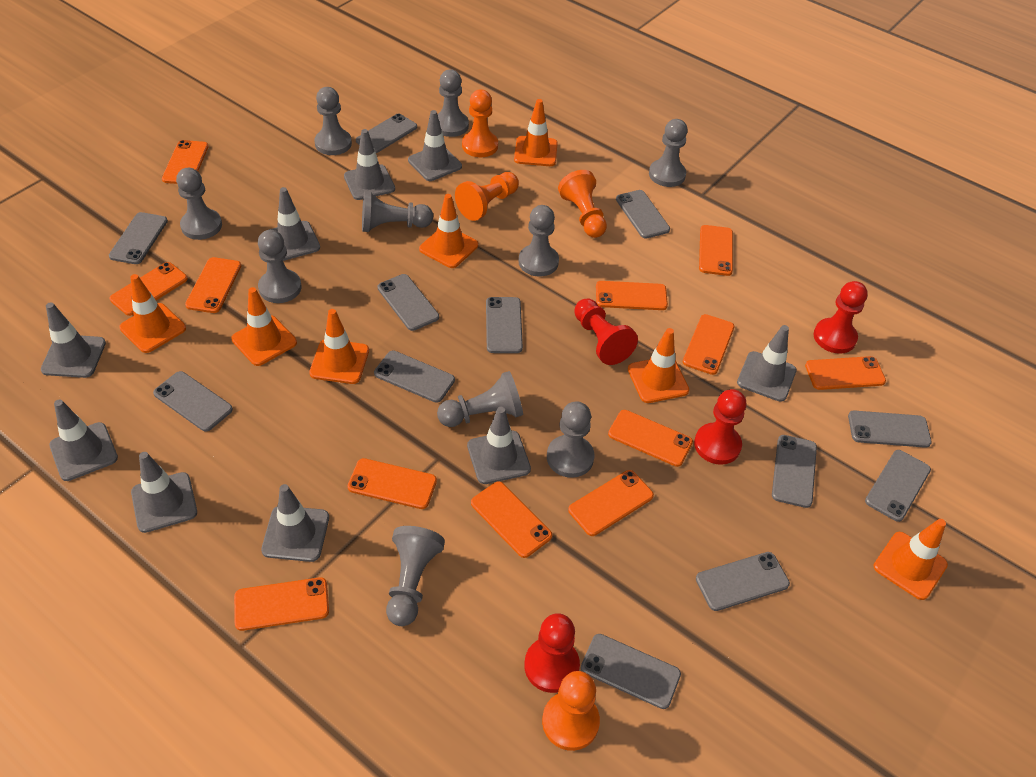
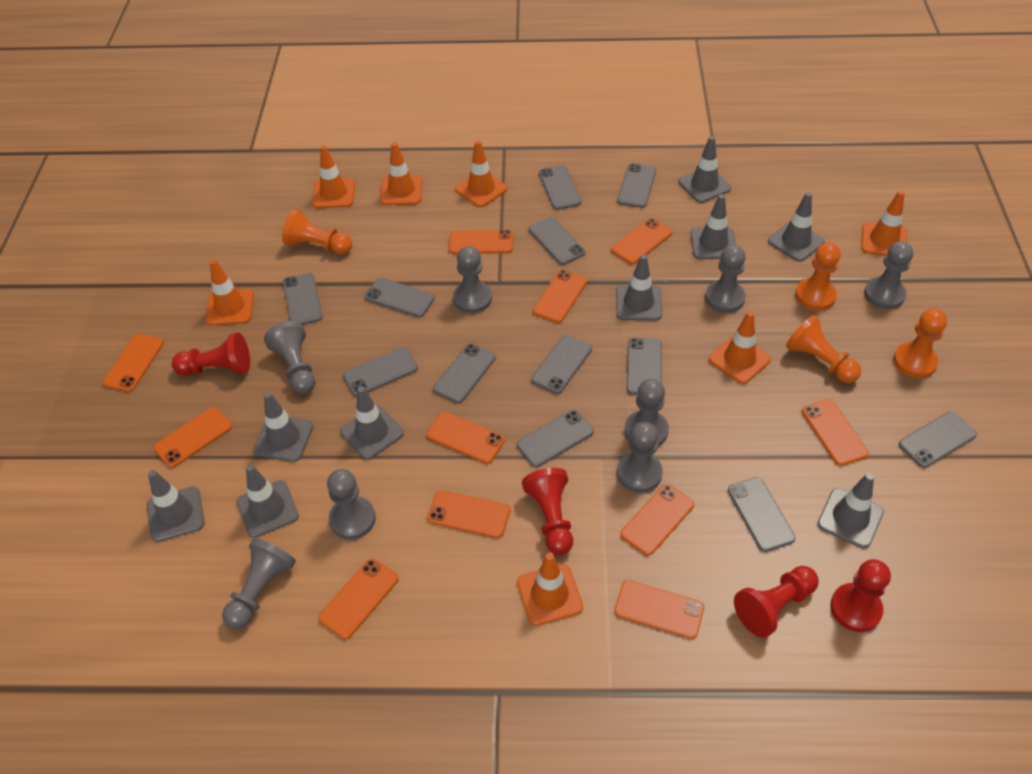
grey pawn: 10 -> 8
orange phone: 12 -> 11

